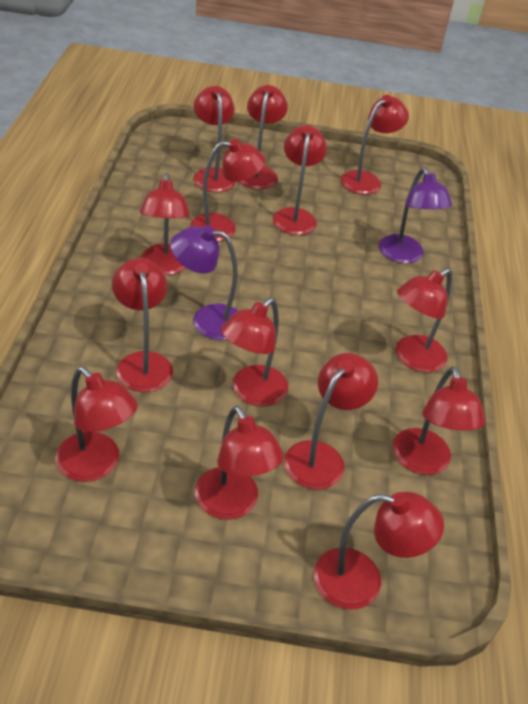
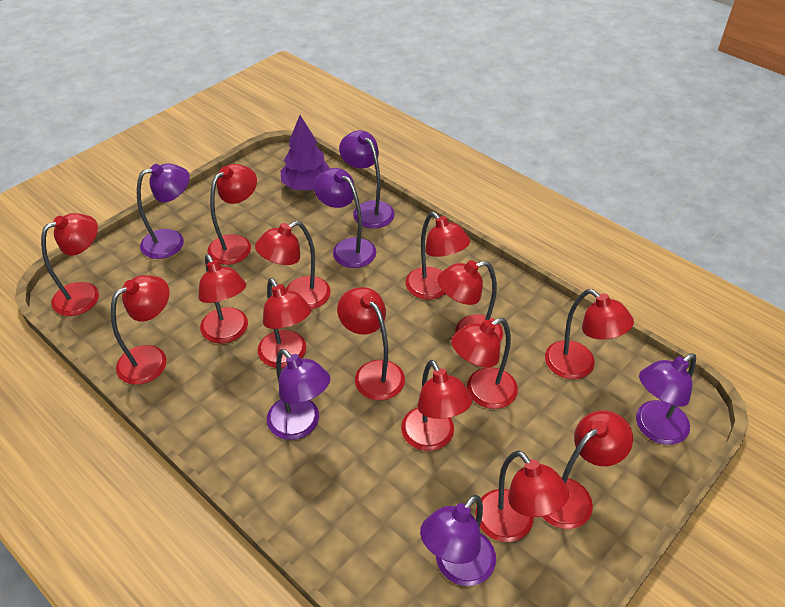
purple lamp: 2 -> 6
purple tree: 0 -> 1

